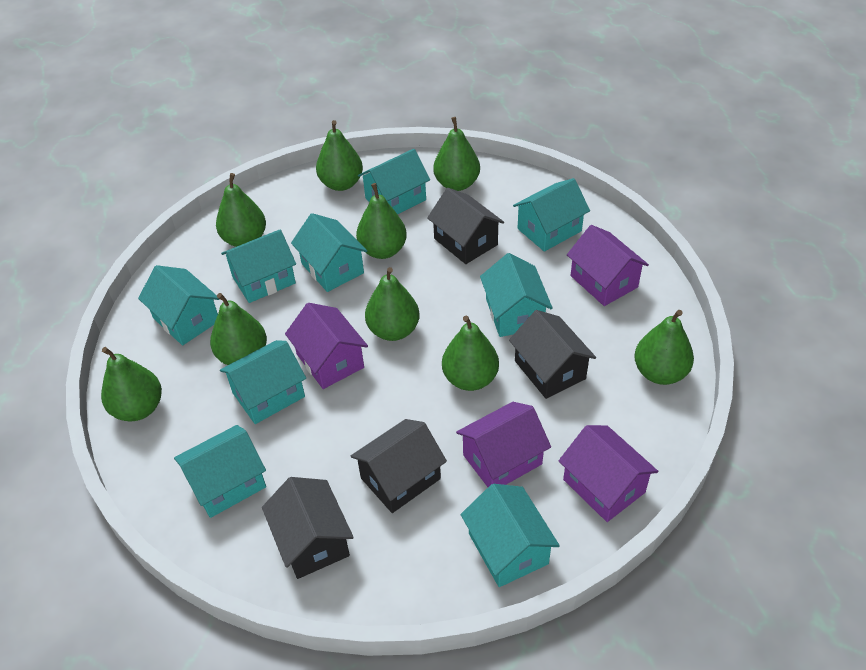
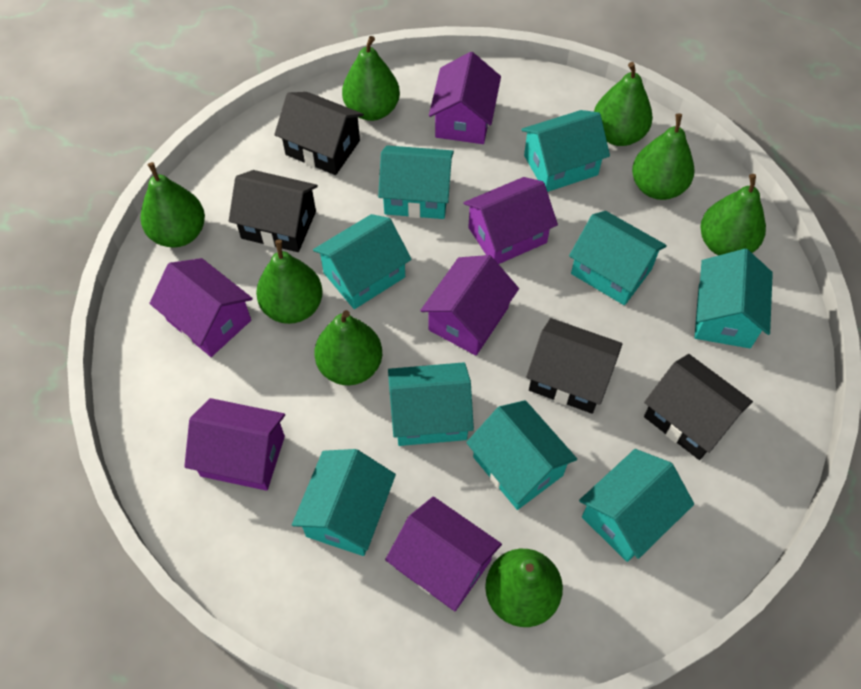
green pear: 9 -> 8
purple house: 4 -> 6

